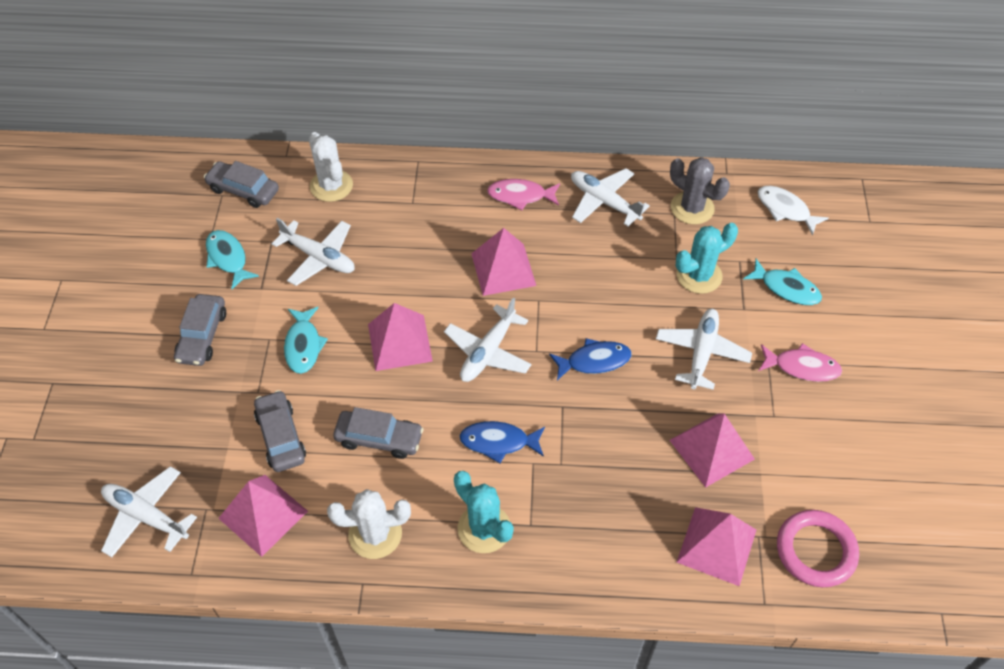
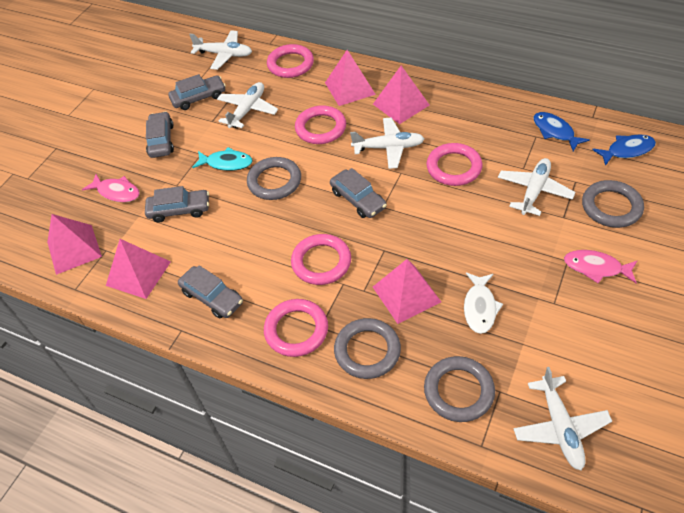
grey cactus: 1 -> 0
grey car: 4 -> 5
grey ring: 0 -> 4
pink ring: 1 -> 5
turquoise cactus: 2 -> 0
turquoise fish: 3 -> 1
white cactus: 2 -> 0

